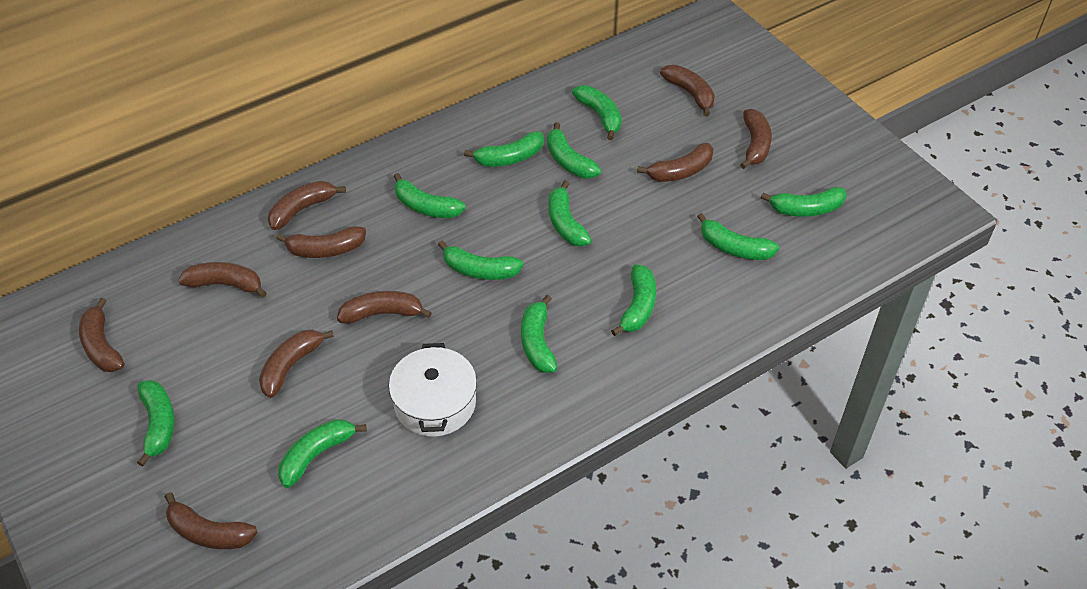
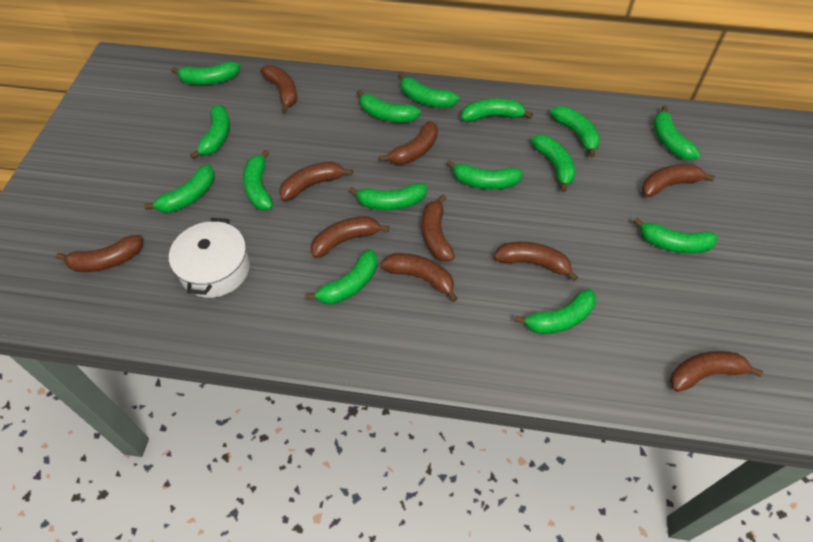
green banana: 12 -> 15

